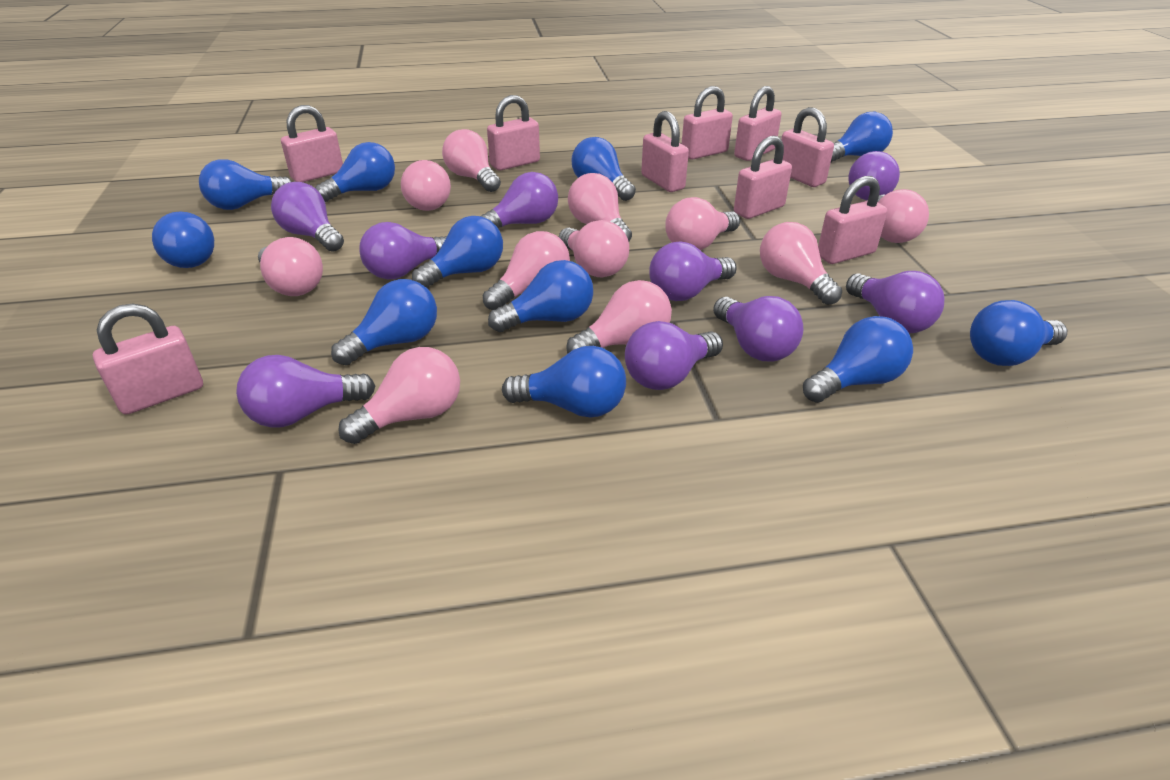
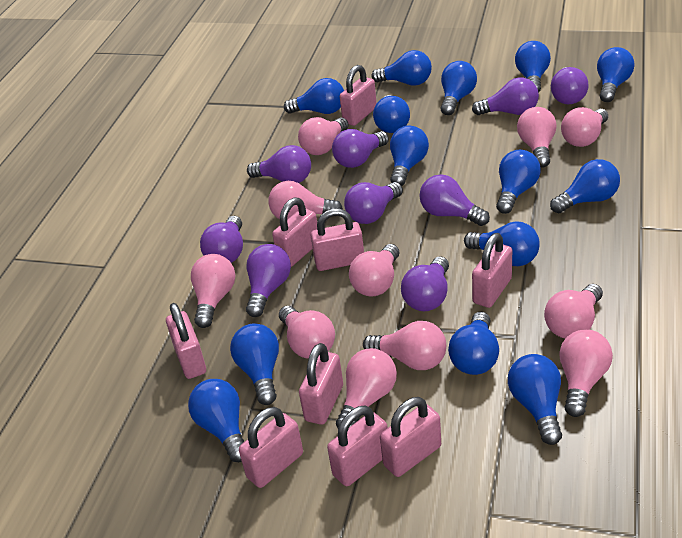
blue light bulb: 11 -> 14

